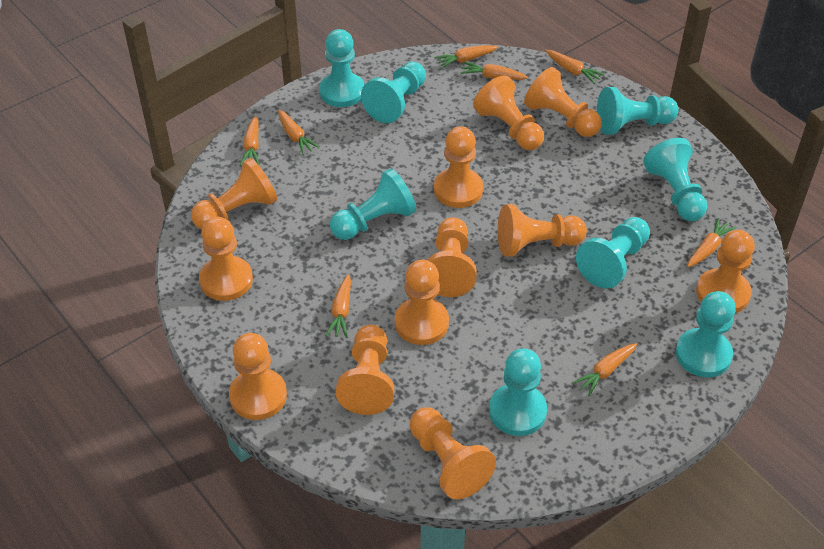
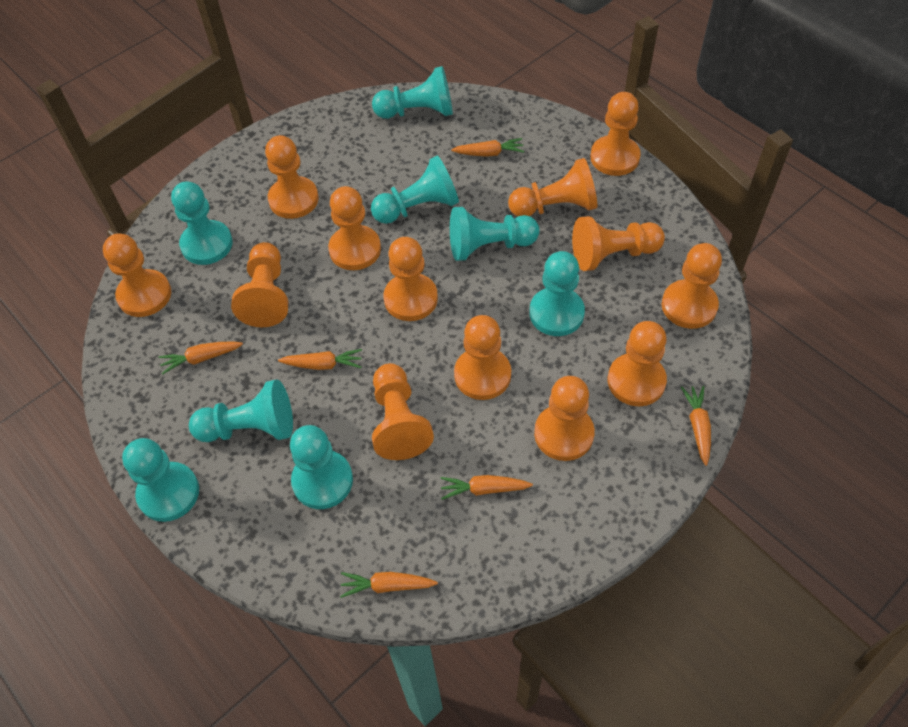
orange carrot: 8 -> 6
orange pawn: 12 -> 13

